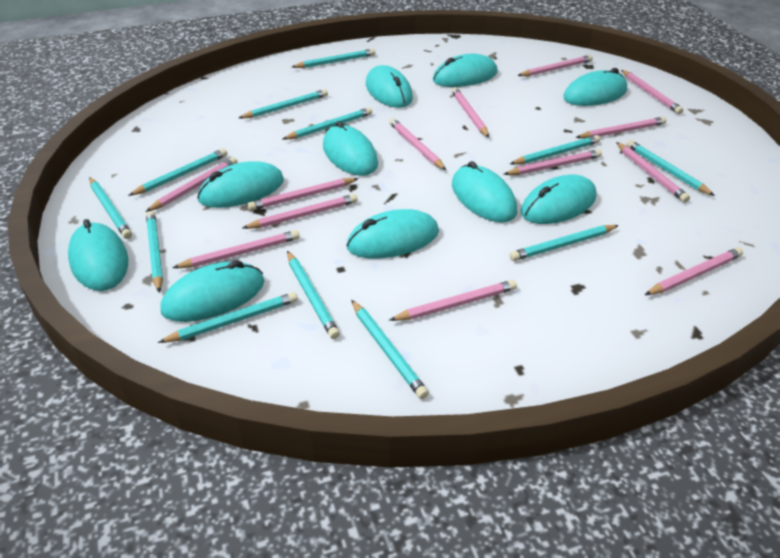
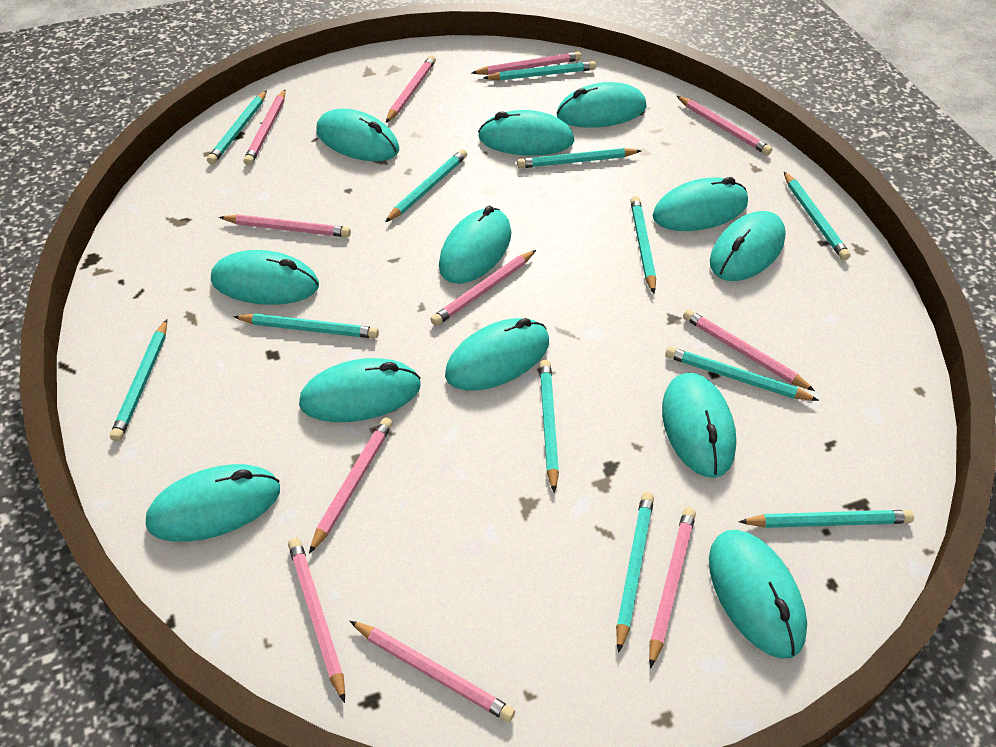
pink pencil: 13 -> 11
turquoise mouse: 10 -> 12

